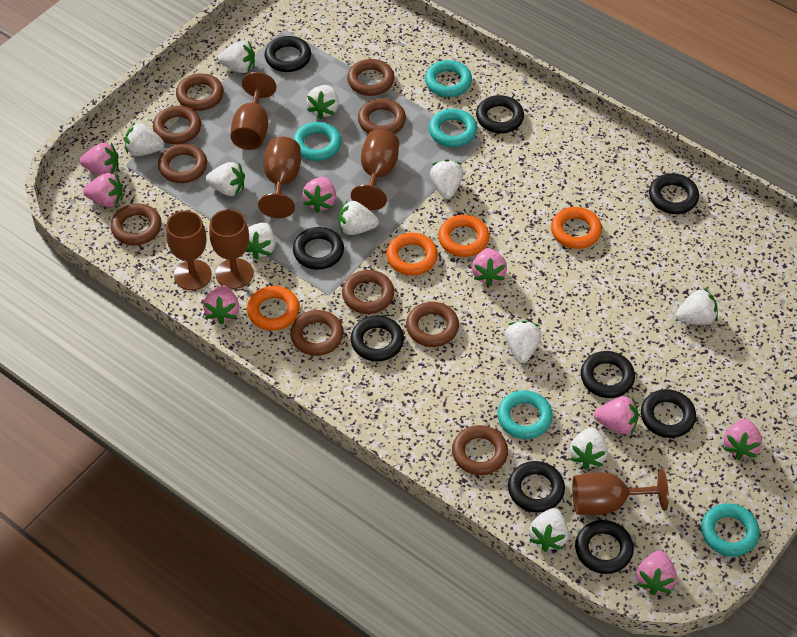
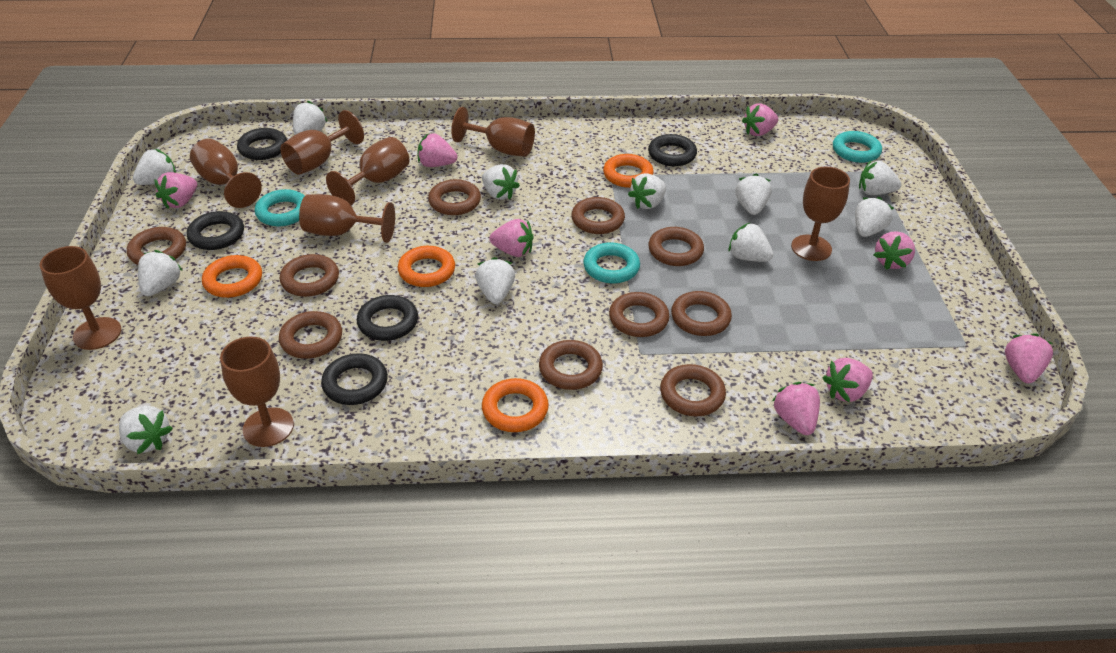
black ring: 9 -> 5
brown goblet: 6 -> 8
turquoise ring: 5 -> 3

